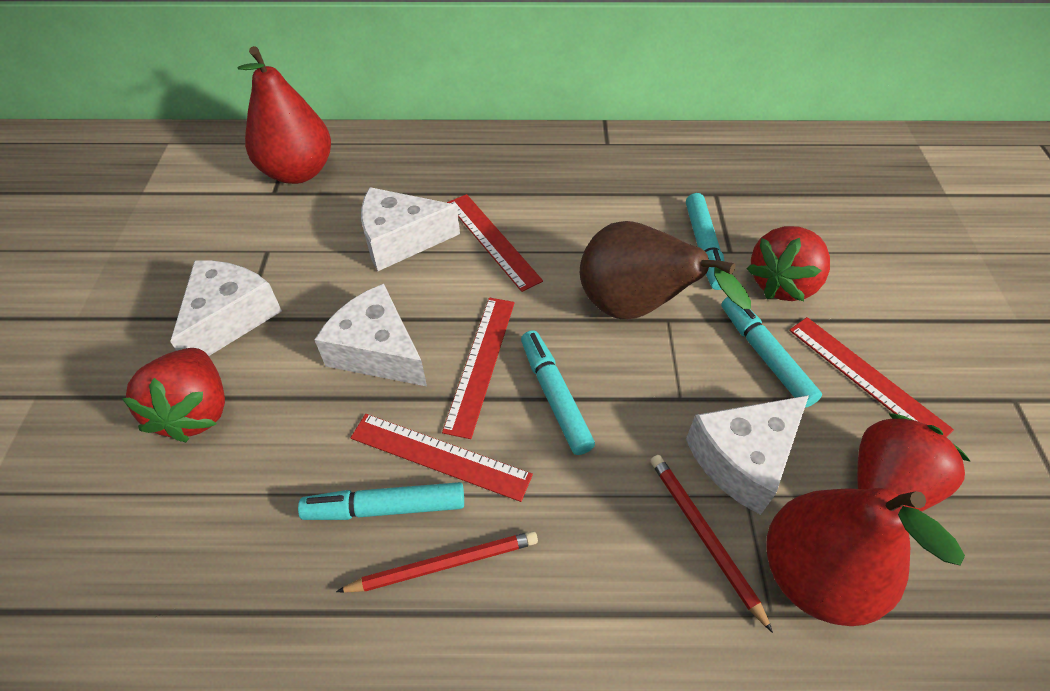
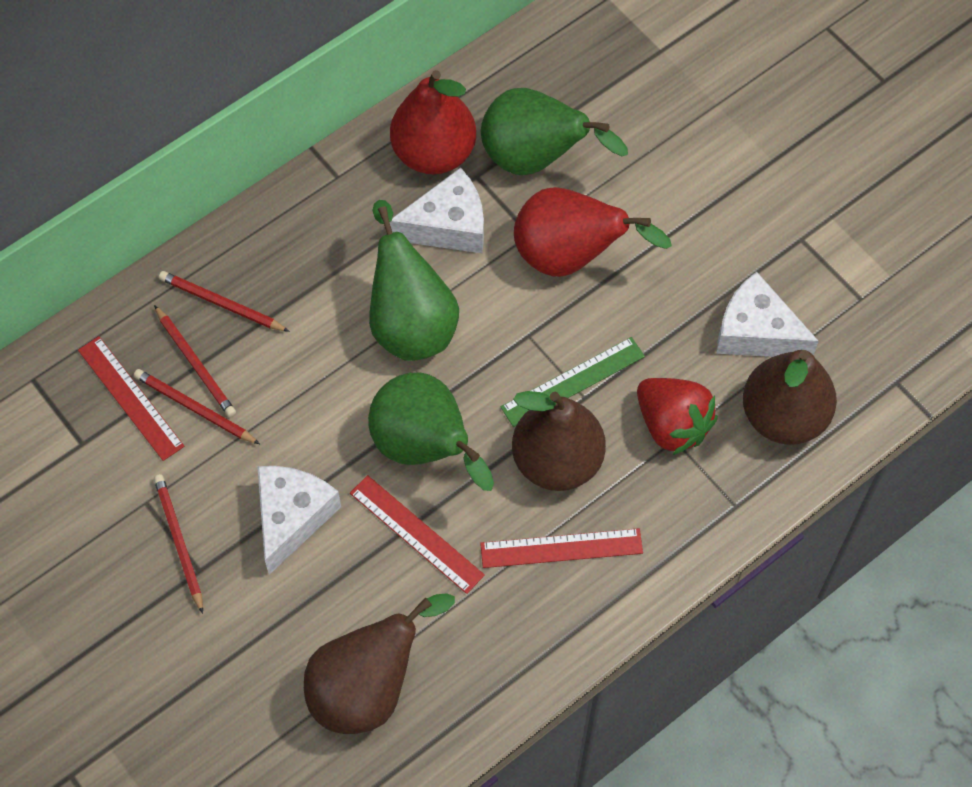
brown pear: 1 -> 3
green pear: 0 -> 3
green ruler: 0 -> 1
red pencil: 2 -> 4
red ruler: 4 -> 3
red strawberry: 3 -> 1
turquoise marker: 4 -> 0
white cheese: 4 -> 3

